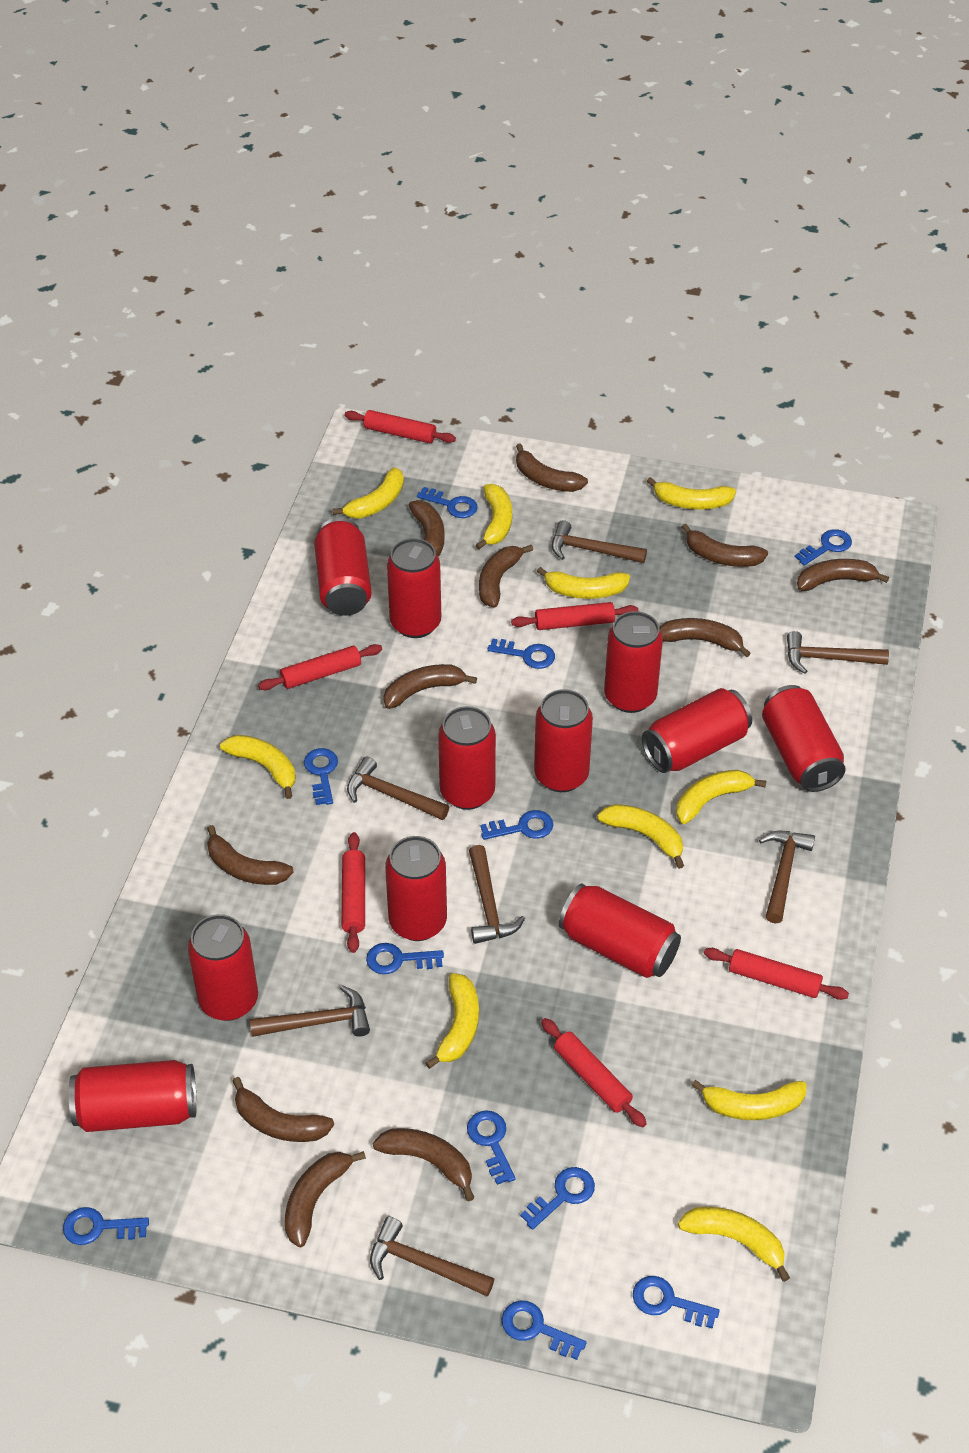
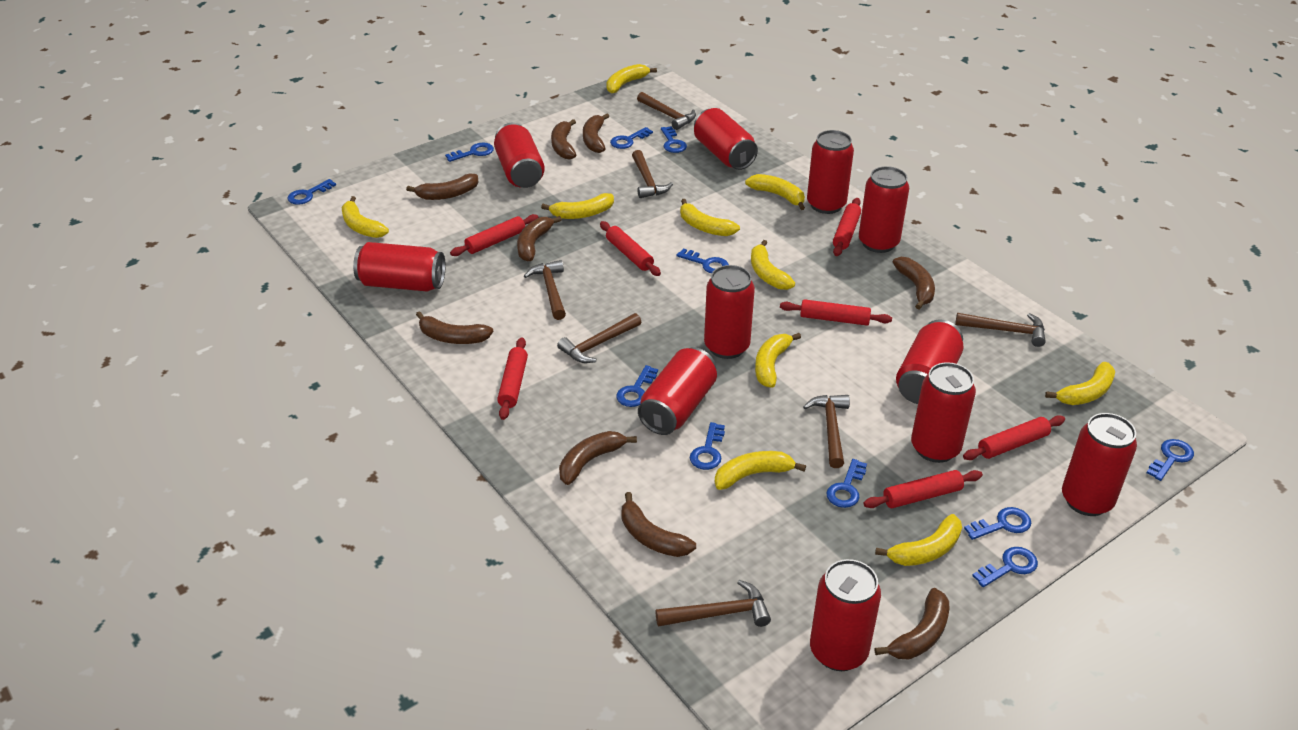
brown banana: 11 -> 9
red rolling pin: 6 -> 7

